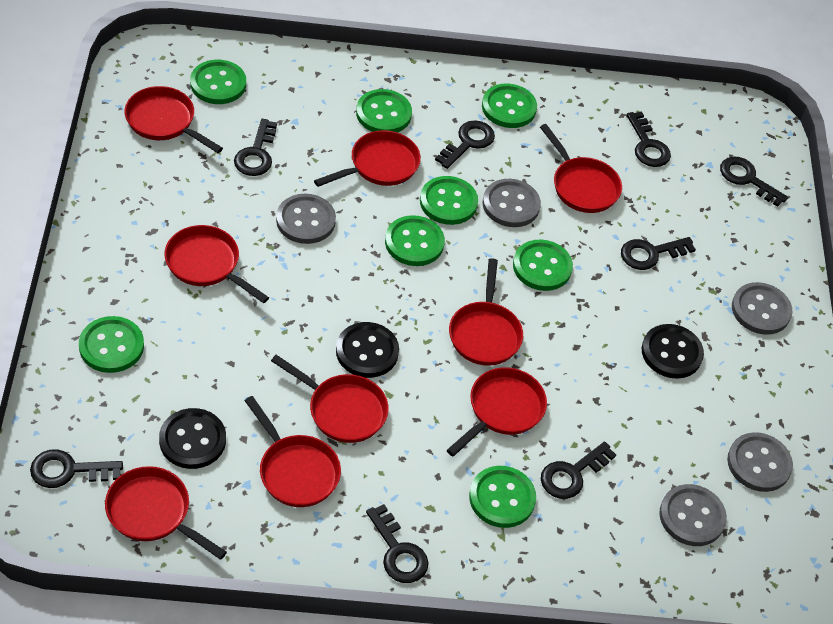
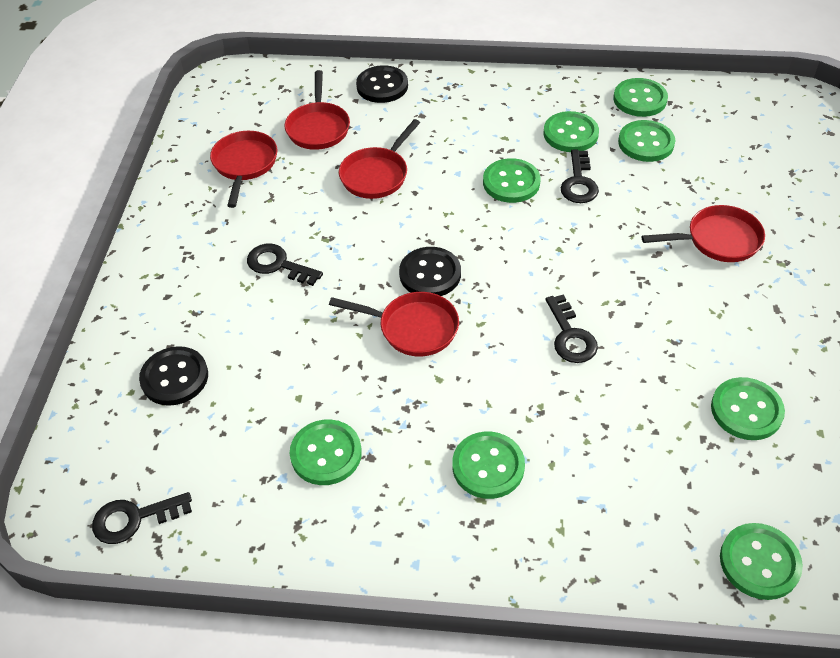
black key: 8 -> 4
grey button: 5 -> 0
red pan: 9 -> 5

